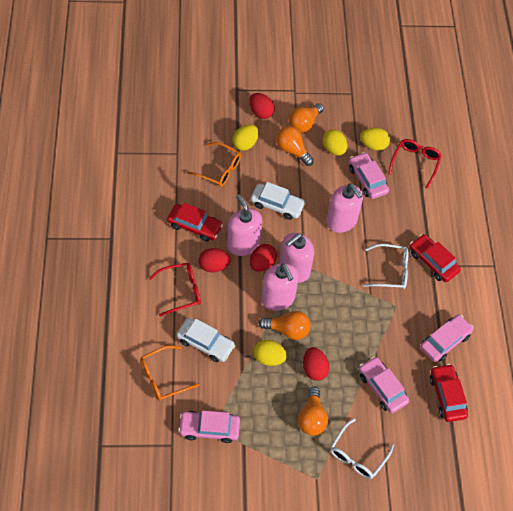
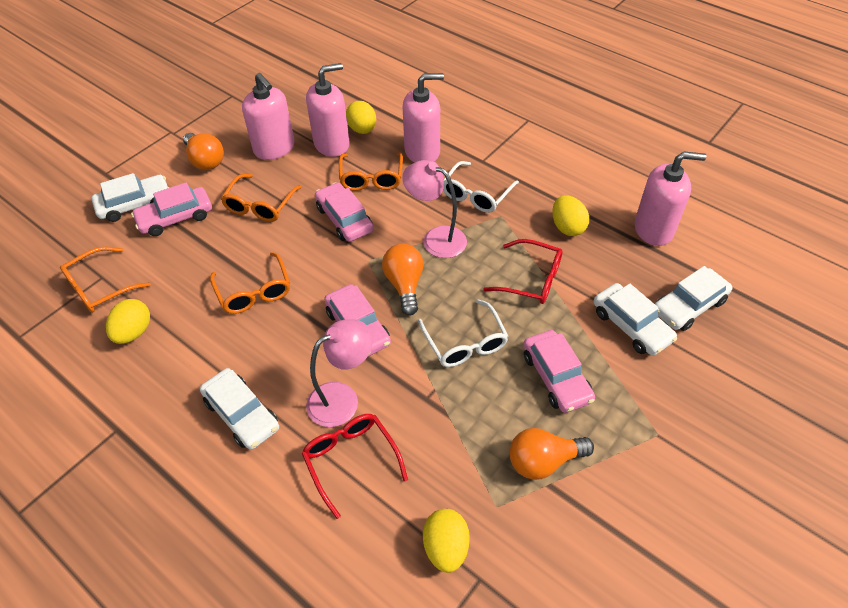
orange glasses: 2 -> 4
orange light bulb: 4 -> 3
pink lamp: 0 -> 2
red car: 3 -> 0
red egg: 4 -> 0
white car: 2 -> 4

